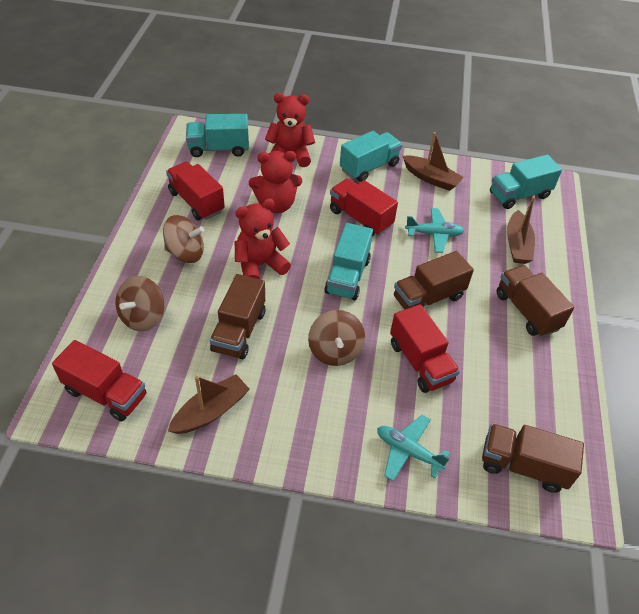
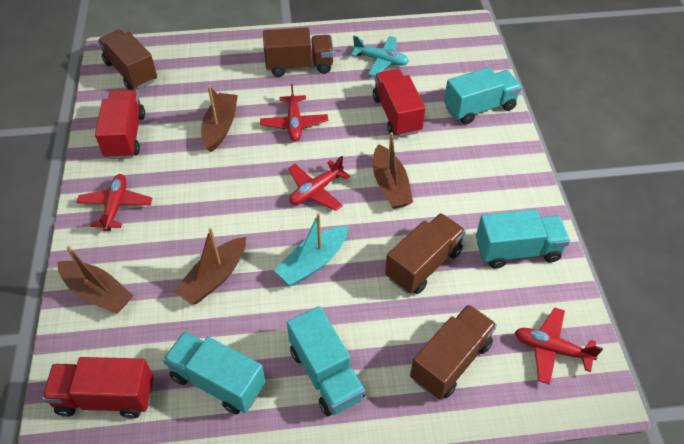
brown boat: 3 -> 4
brown spinning top: 3 -> 0
red plane: 0 -> 4
red teddy bear: 3 -> 0
red truck: 4 -> 3
turquoise boat: 0 -> 1
turquoise plane: 2 -> 1

